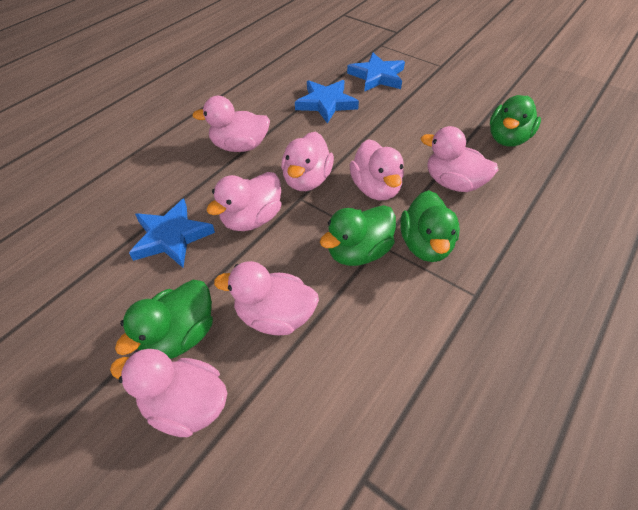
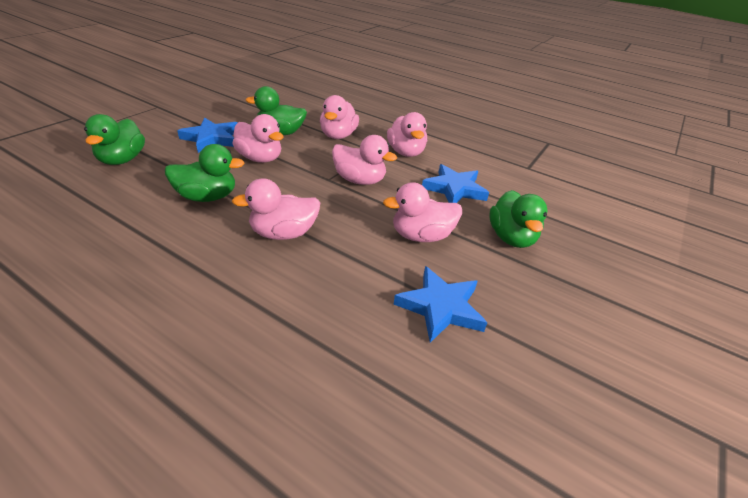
pink duck: 7 -> 6

